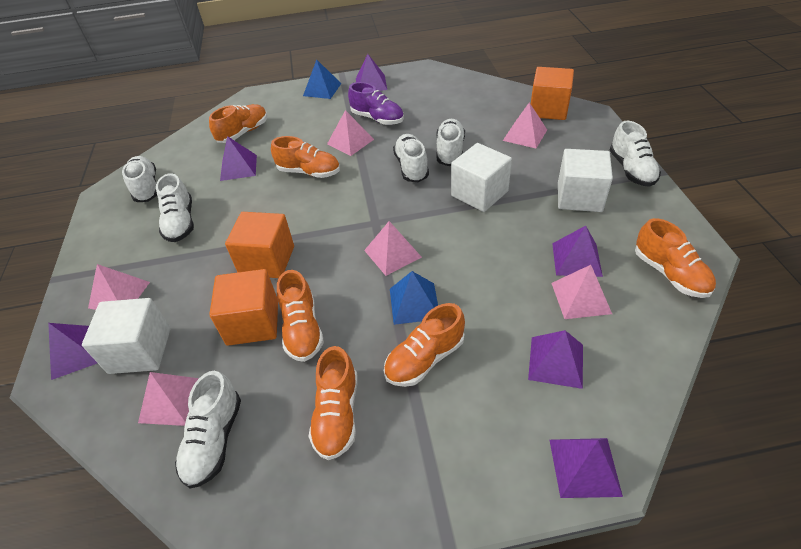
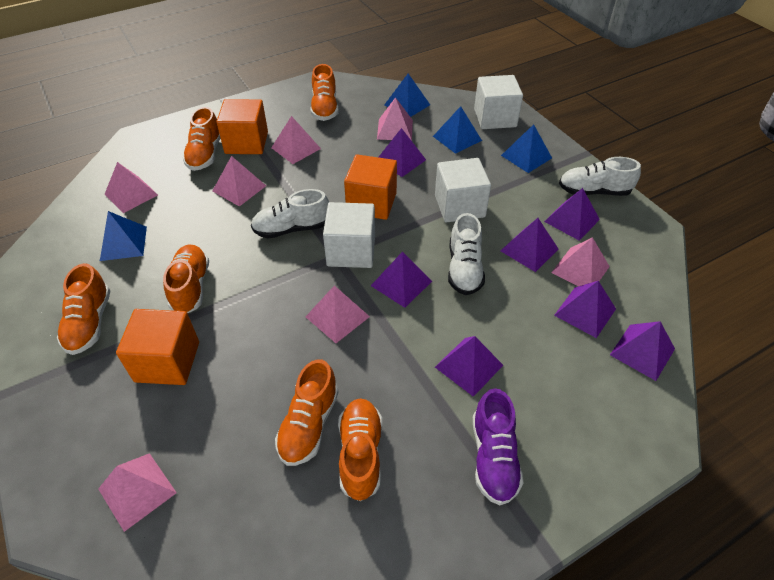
blue pyramid: 2 -> 4
pink pyramid: 6 -> 7
purple pyramid: 6 -> 7
white shoe: 6 -> 3

